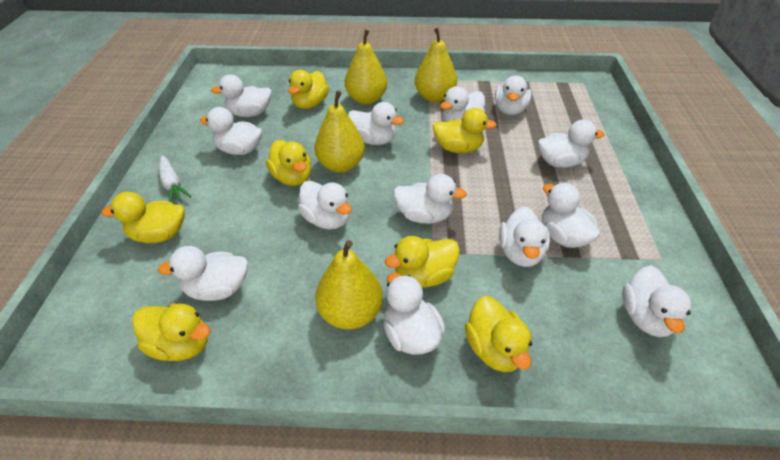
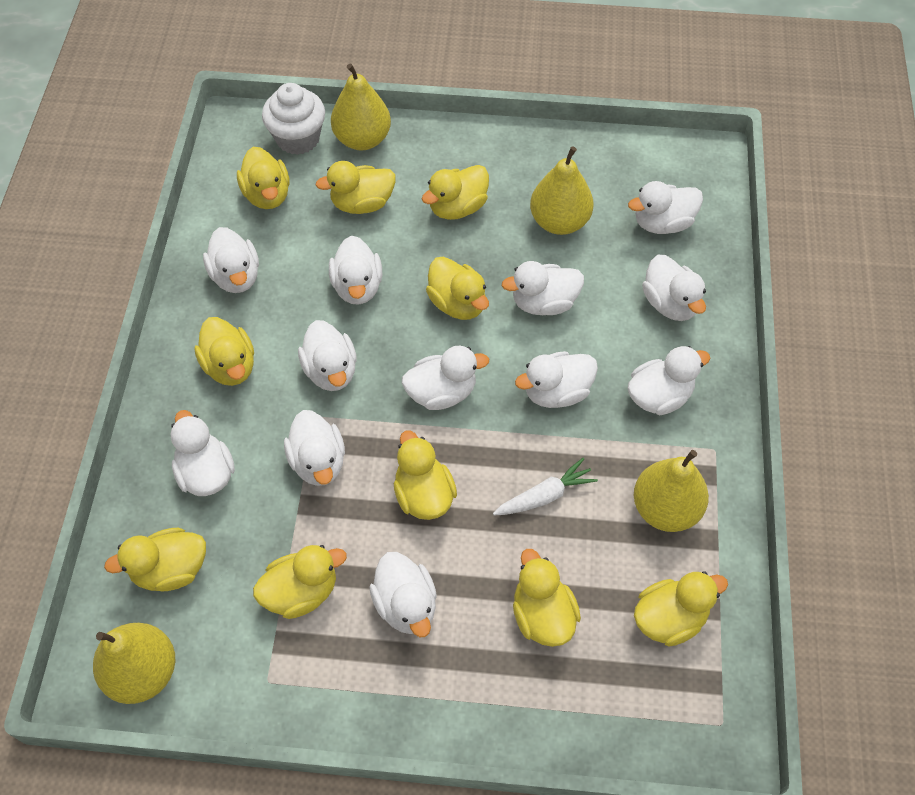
white cupcake: 0 -> 1
white duck: 13 -> 12
yellow duck: 7 -> 10

